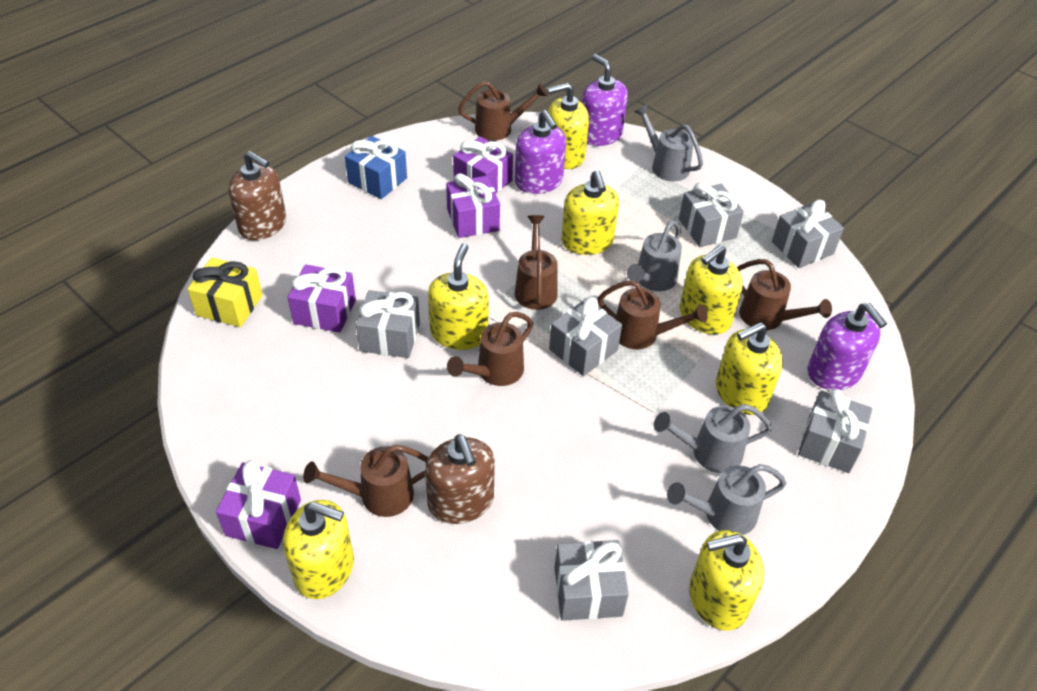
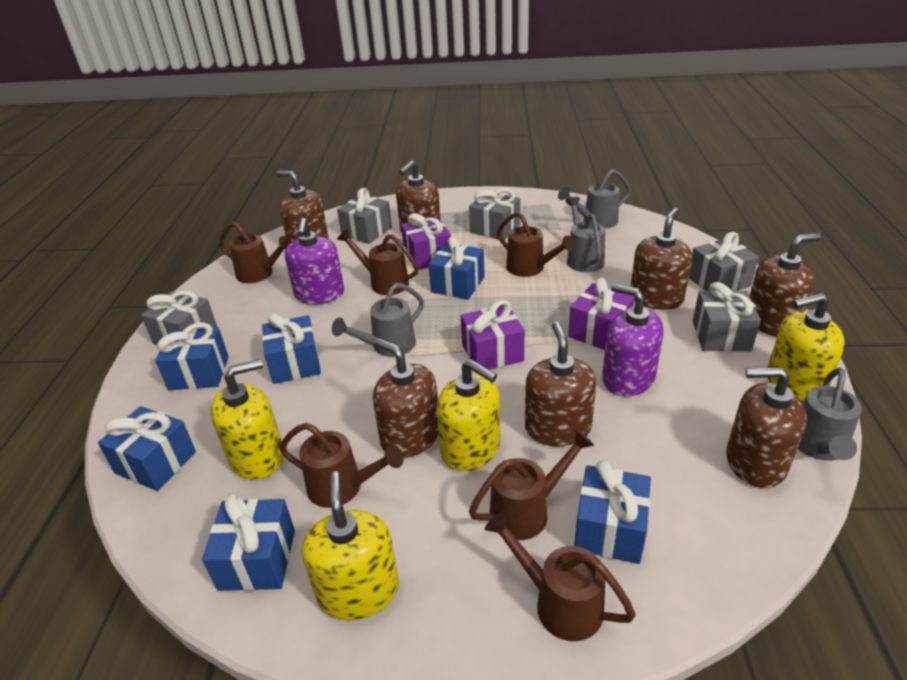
blue gift: 1 -> 6
brown soap dispenser: 2 -> 7
grey gift: 6 -> 5
purple gift: 4 -> 3
purple soap dispenser: 3 -> 2
yellow gift: 1 -> 0
yellow soap dispenser: 7 -> 4

